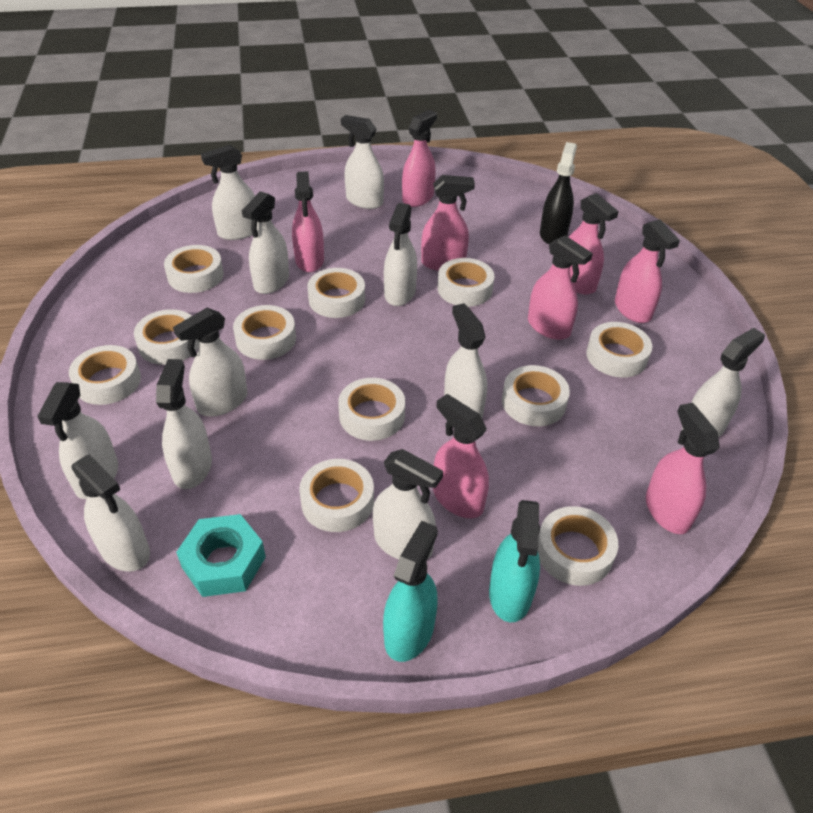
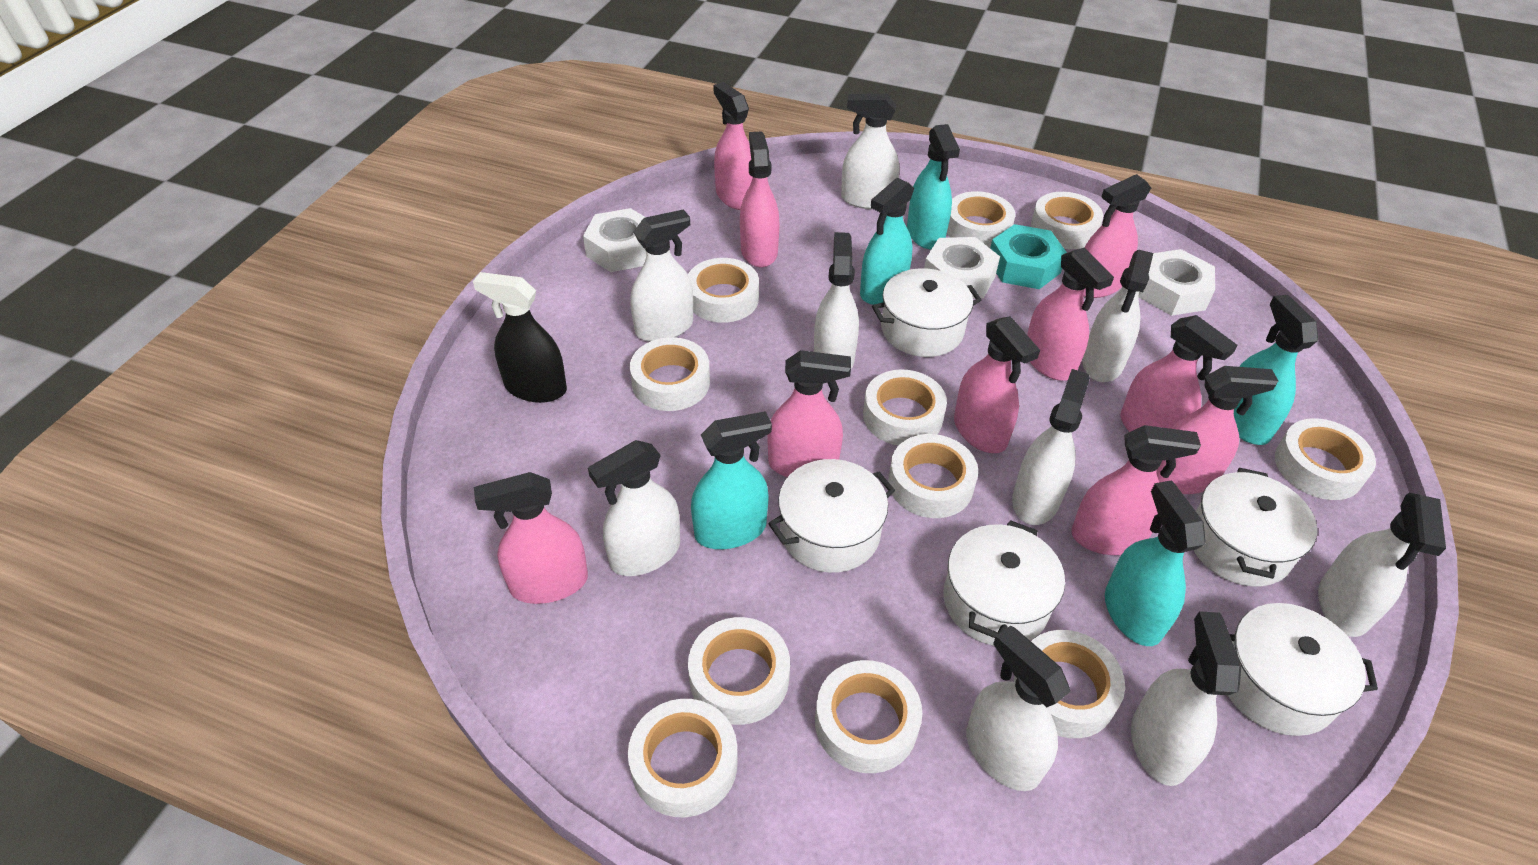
pink spray bottle: 8 -> 10
turquoise spray bottle: 2 -> 5
white nut: 0 -> 3
white pot: 0 -> 5
white spray bottle: 11 -> 9

